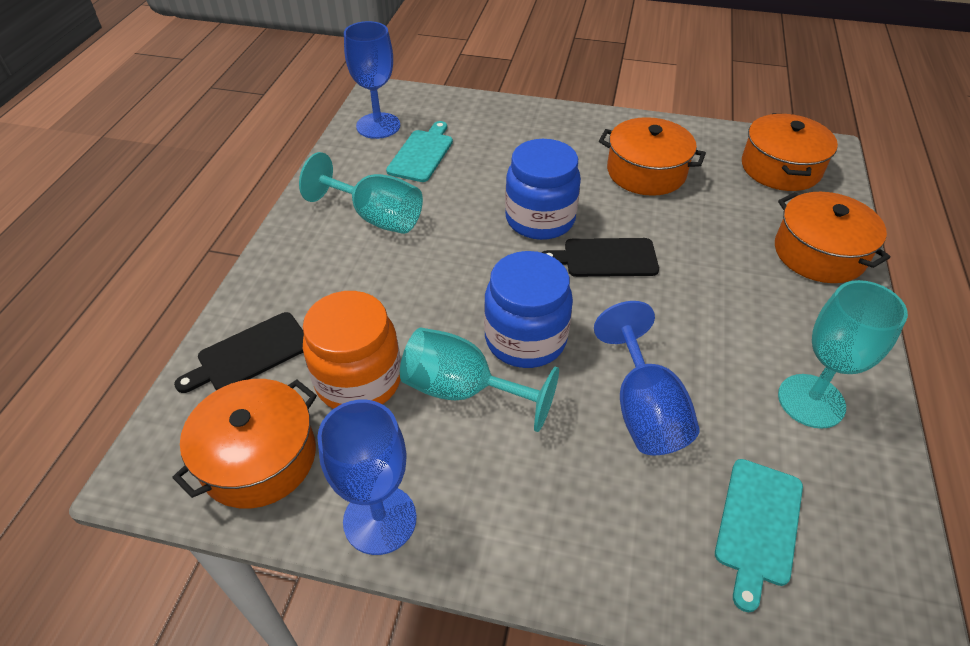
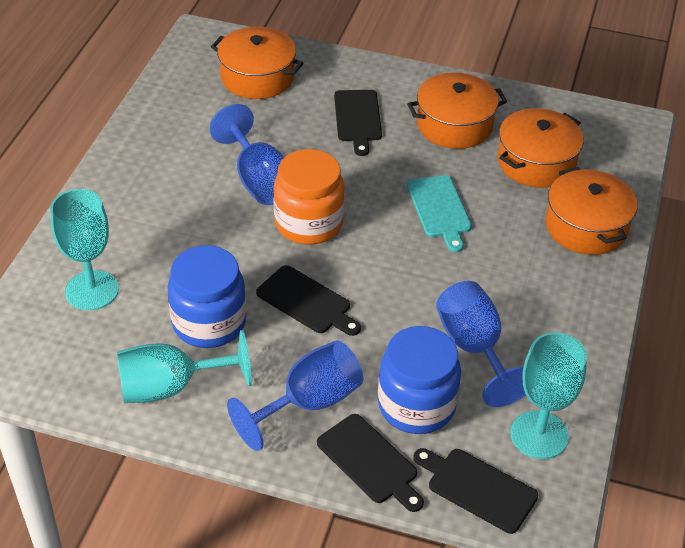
black cutting board: 2 -> 4
turquoise cutting board: 2 -> 1

